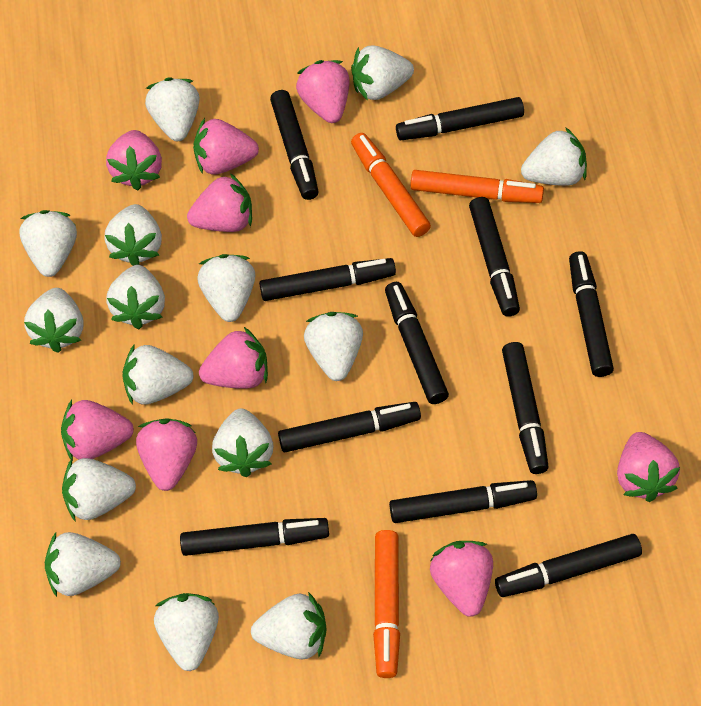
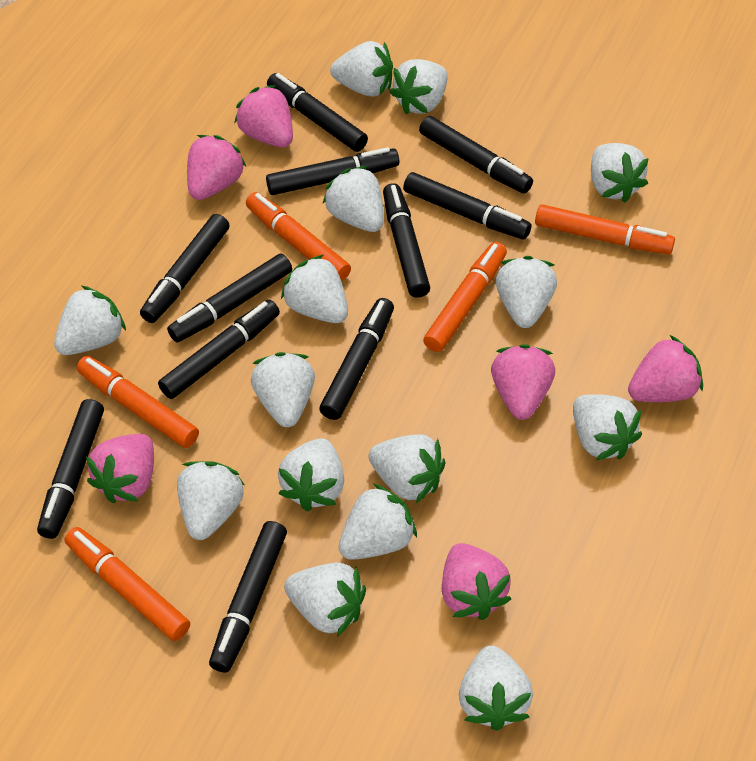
orange marker: 3 -> 5
pink strawberry: 9 -> 6

